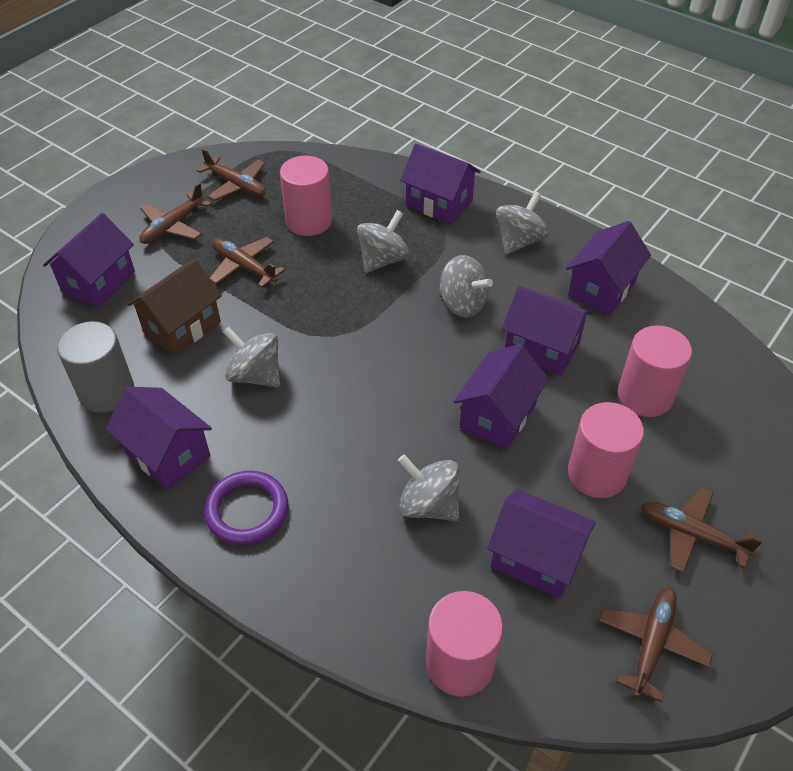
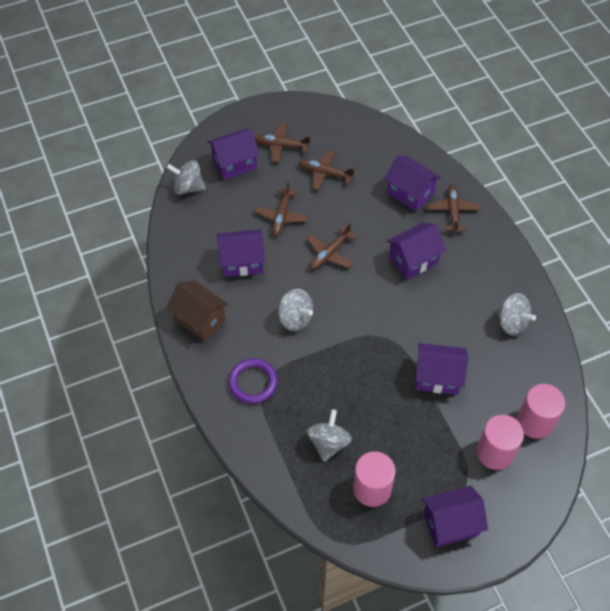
grey cylinder: 1 -> 0
grey spinning top: 5 -> 4
pink cylinder: 4 -> 3
purple house: 7 -> 6

